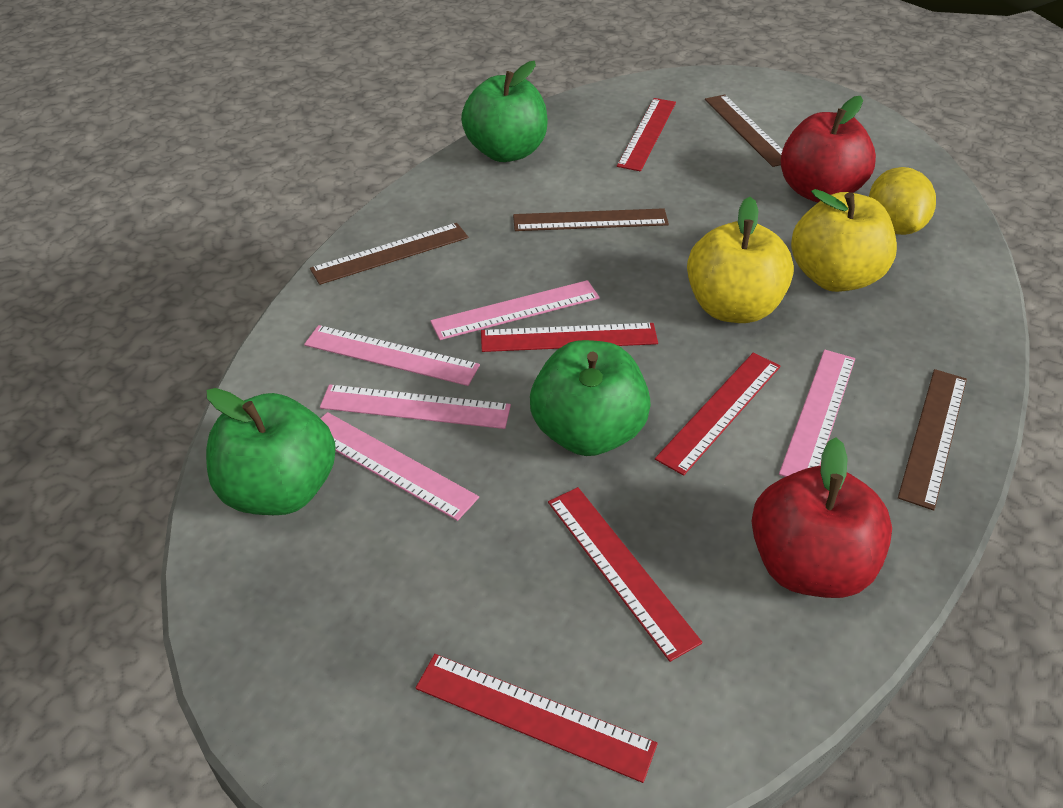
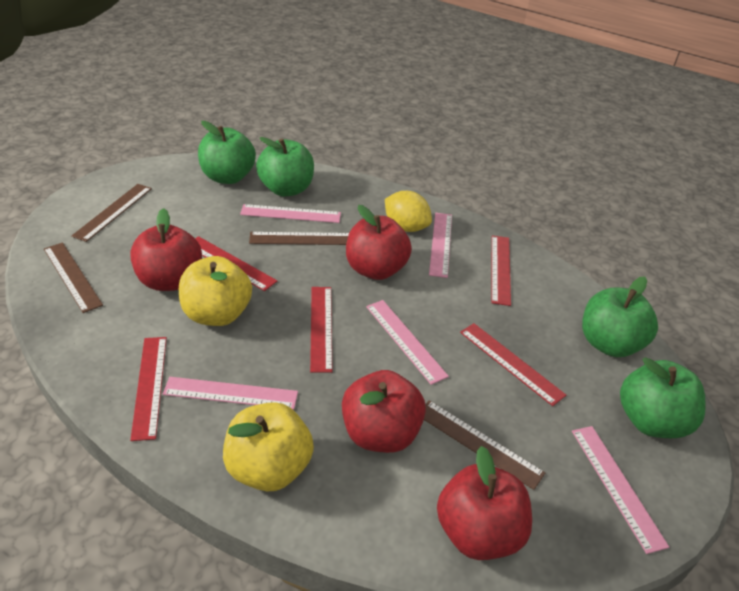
green apple: 3 -> 4
red apple: 2 -> 4

